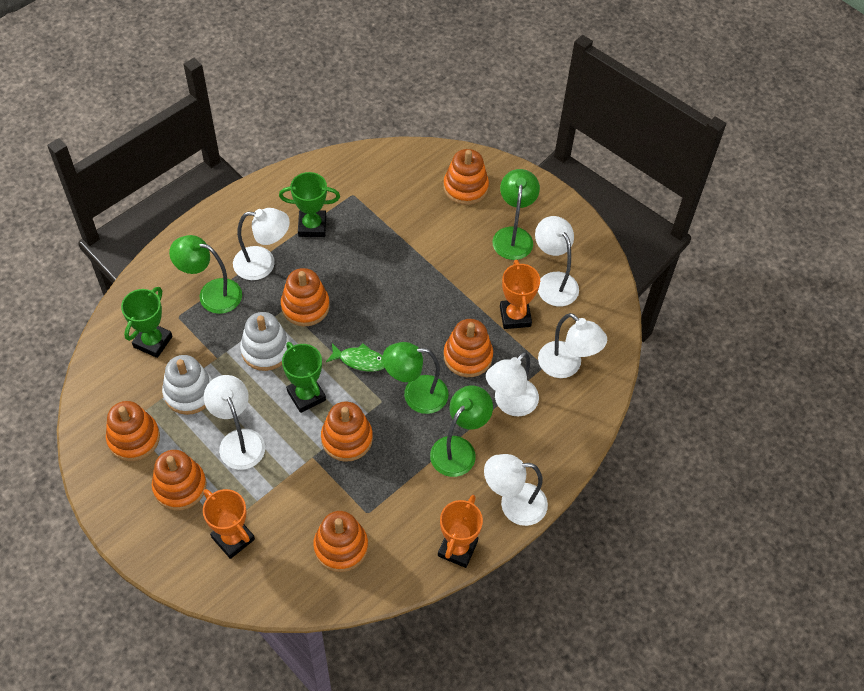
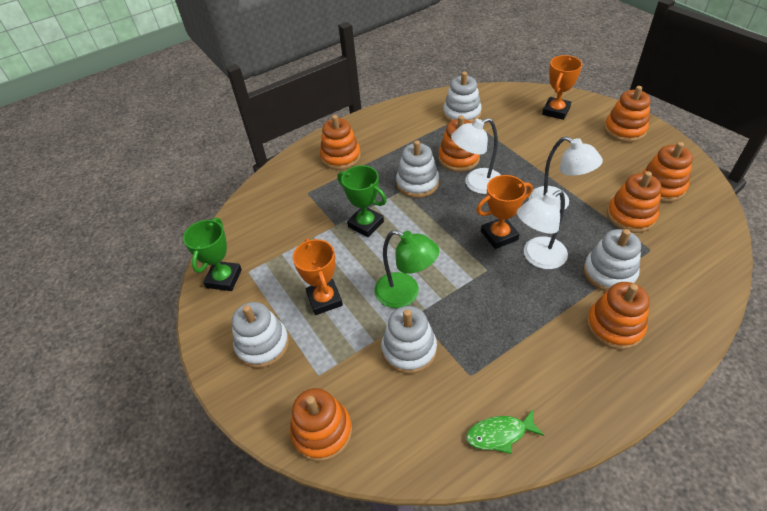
green lamp: 4 -> 1
green trophy: 3 -> 2
white lamp: 6 -> 3
white stacking toy: 2 -> 5

